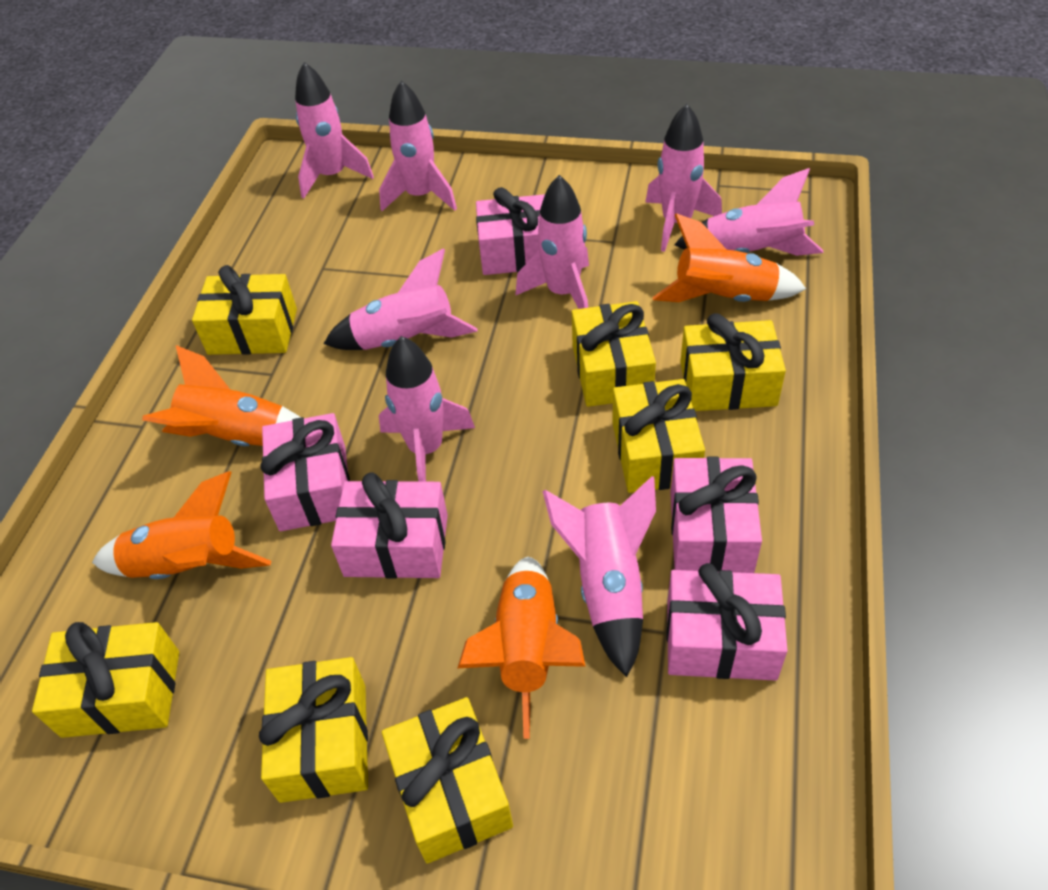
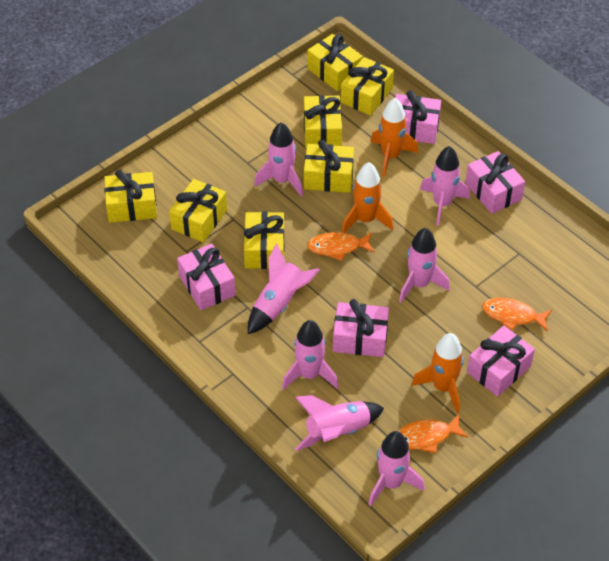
orange fish: 0 -> 3
orange rocket: 4 -> 3
pink rocket: 8 -> 7

